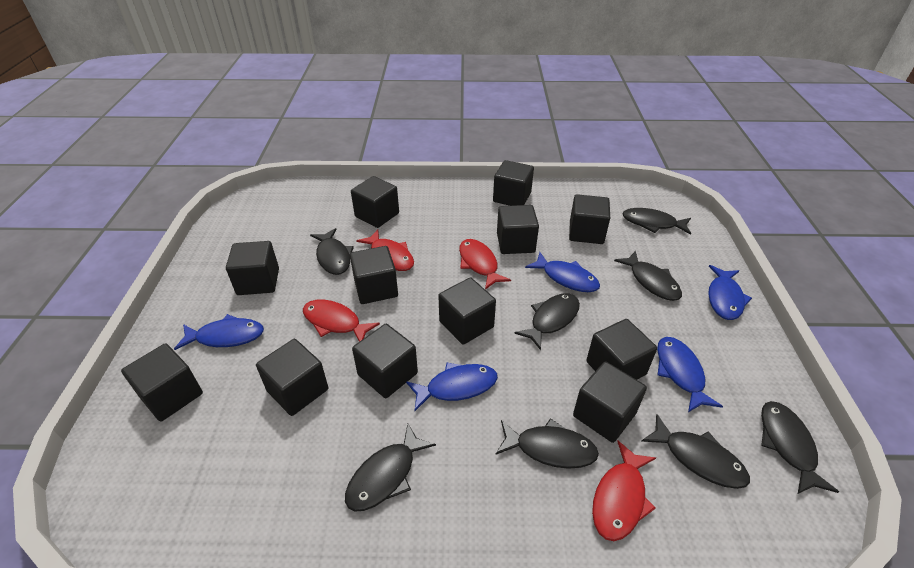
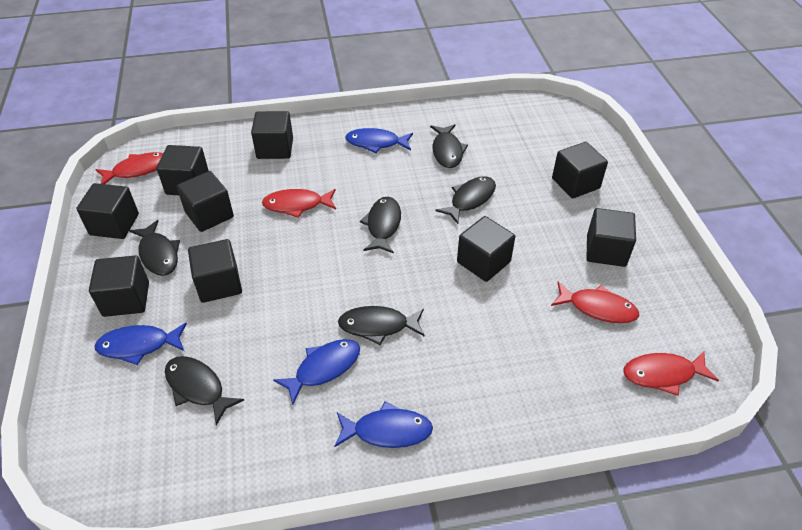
black cube: 12 -> 9
black fish: 8 -> 6
blue fish: 5 -> 4

